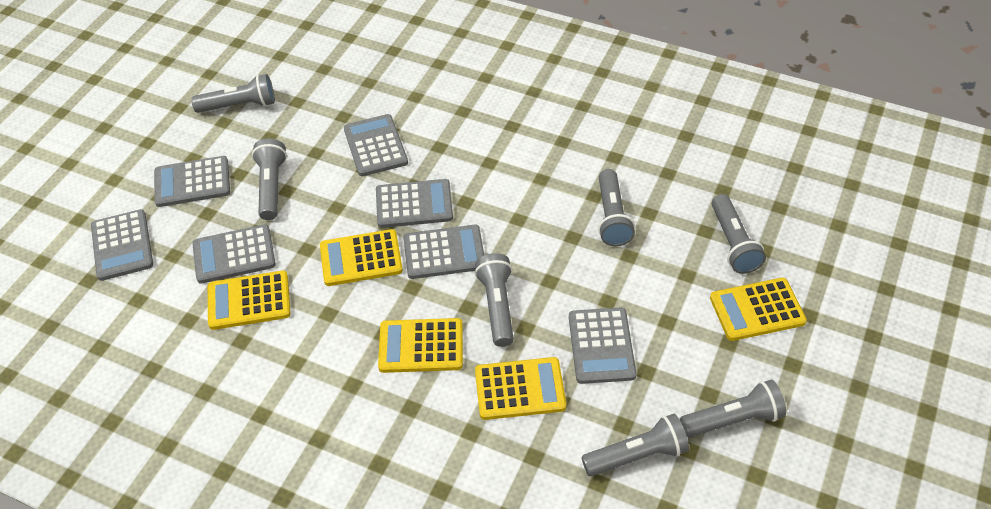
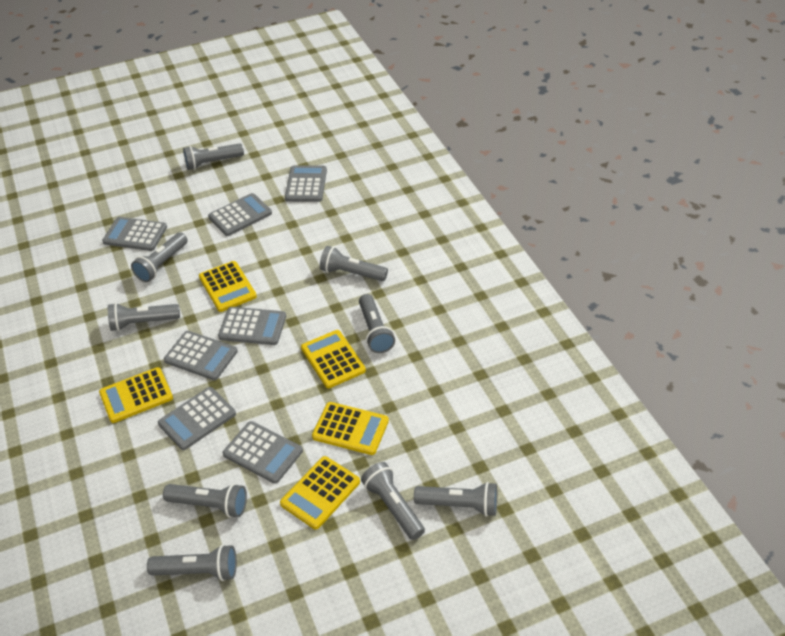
grey flashlight: 7 -> 9

